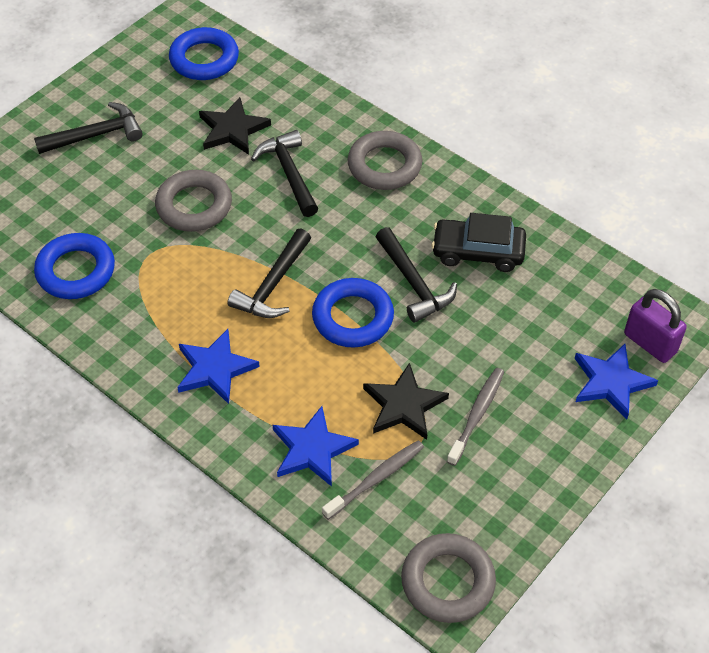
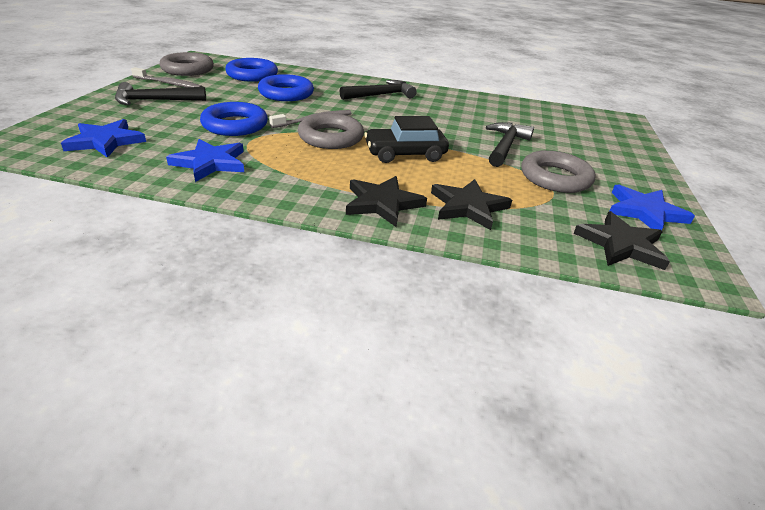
black hammer: 4 -> 3
black star: 2 -> 3
purple padlock: 1 -> 0

